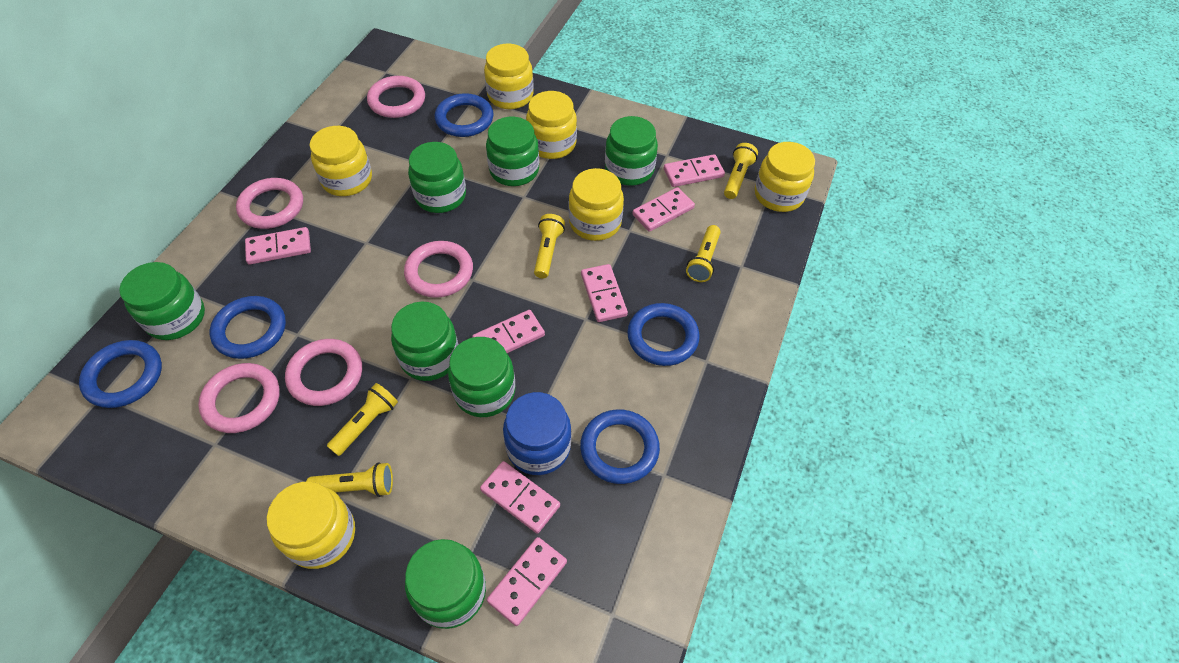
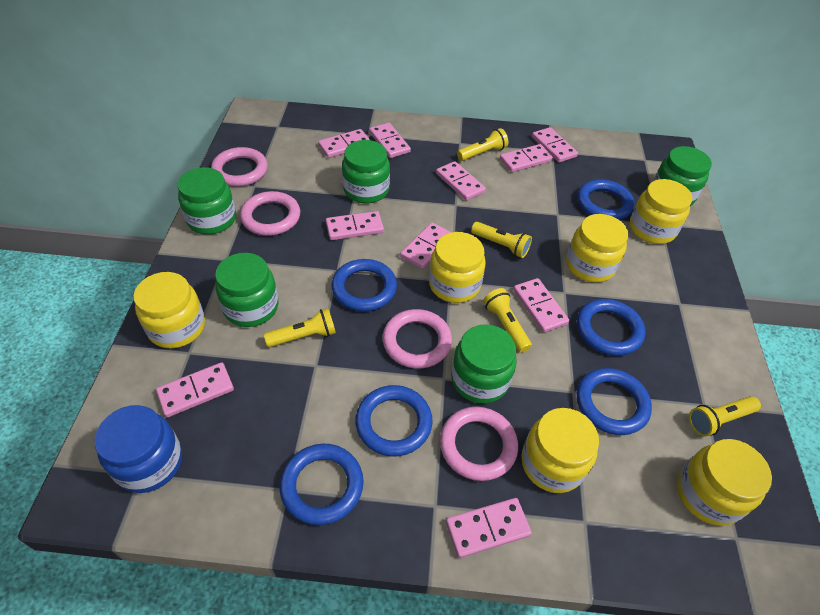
blue ring: 5 -> 6
green jar: 7 -> 5
pink domino: 7 -> 10
pink ring: 5 -> 4

